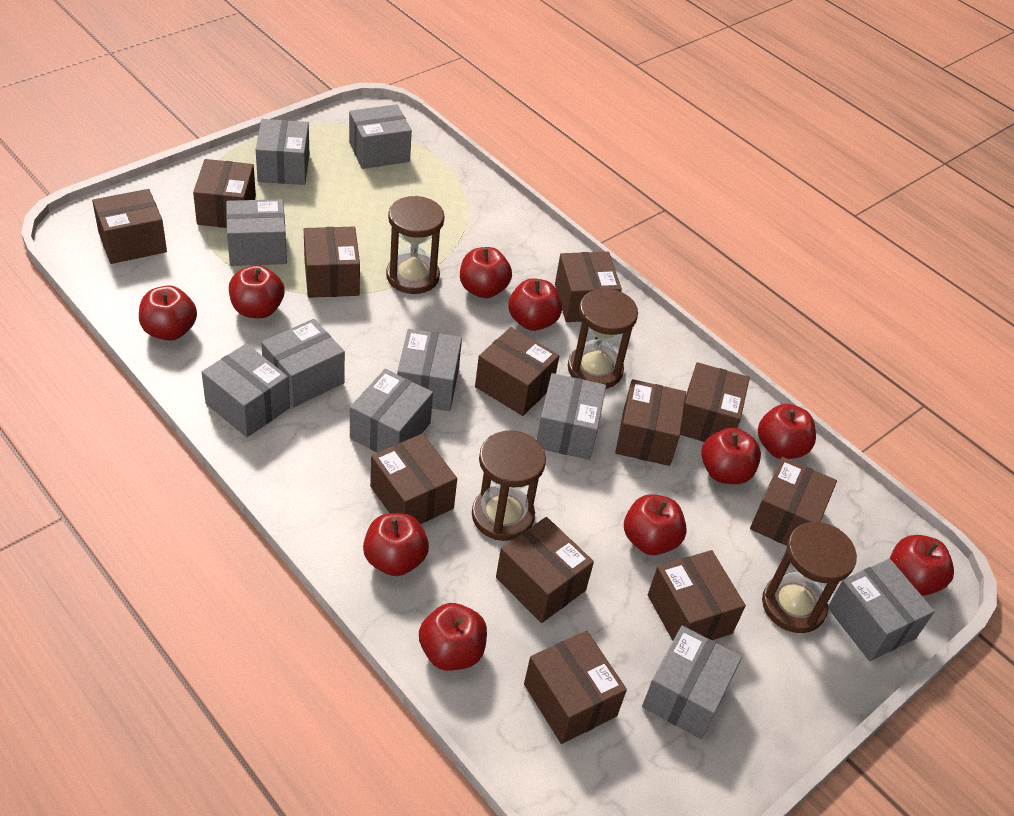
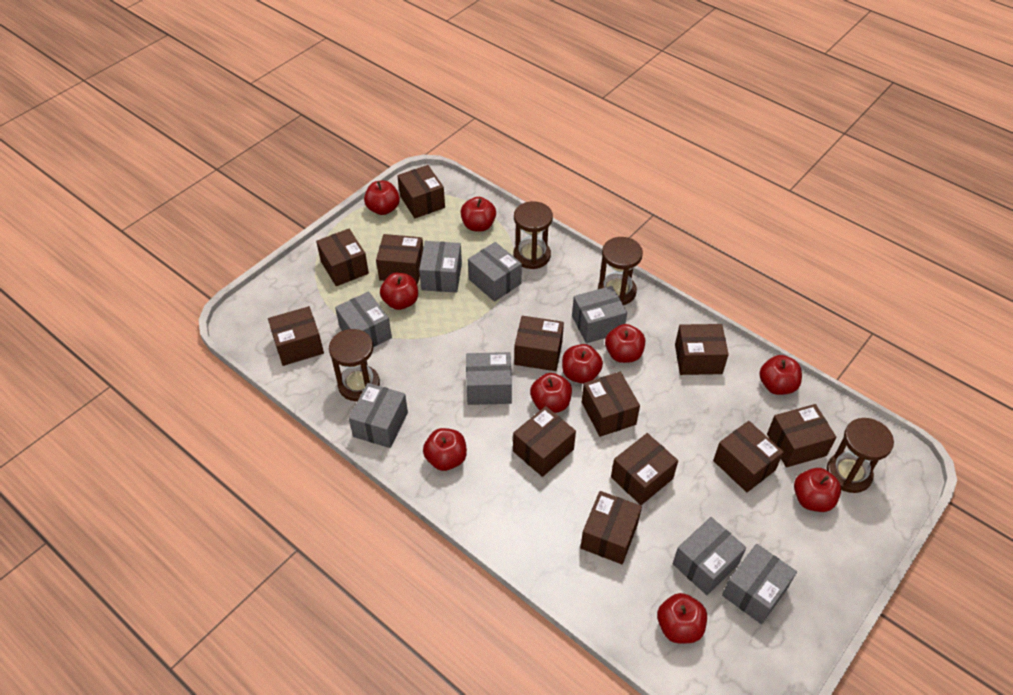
grey box: 10 -> 8

